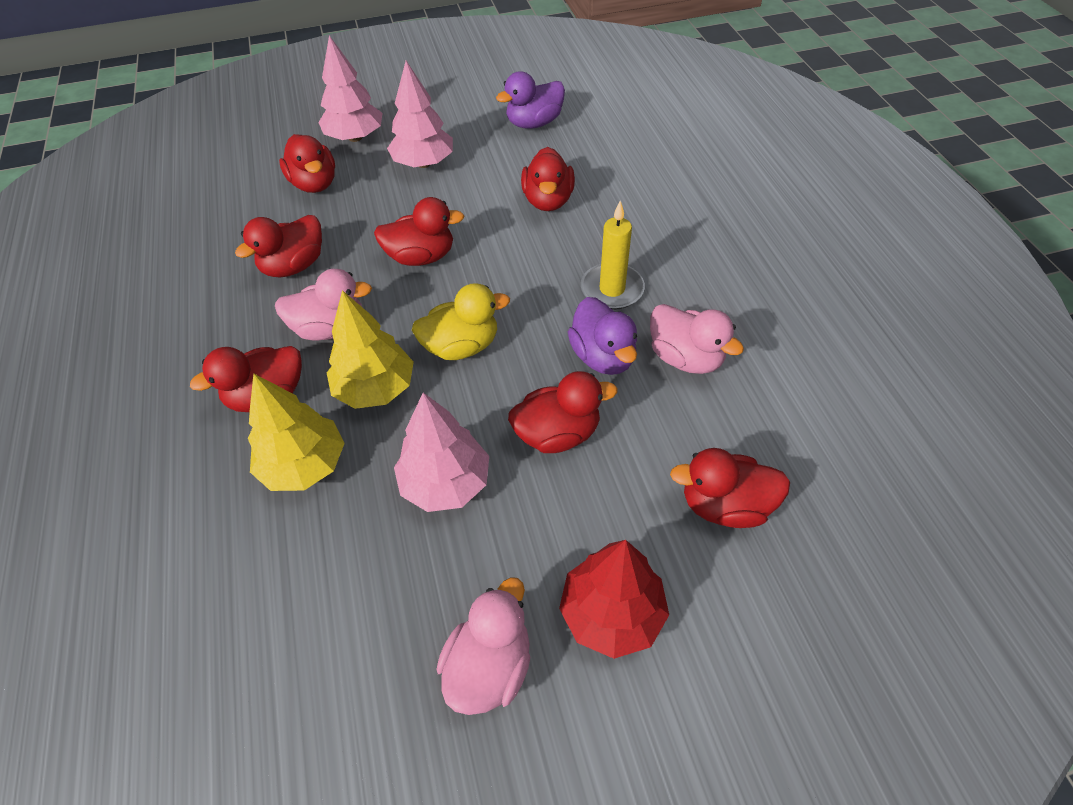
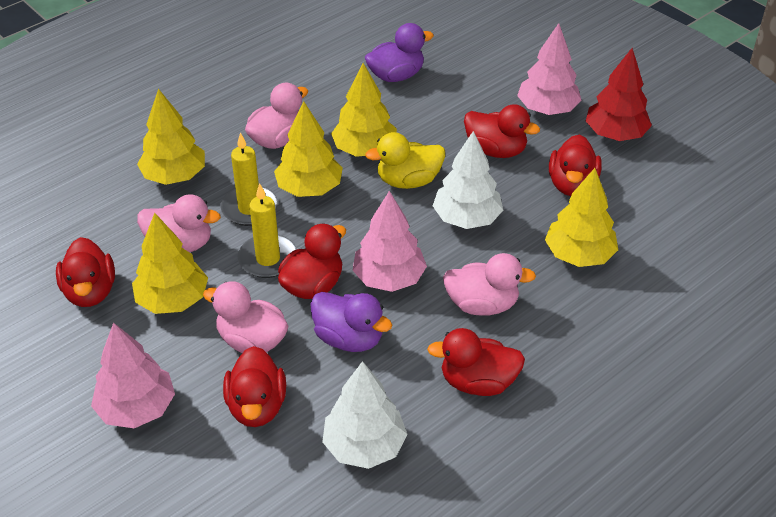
pink duck: 3 -> 4
red duck: 7 -> 6
white tree: 0 -> 2
yellow candle: 1 -> 2
yellow tree: 2 -> 5

